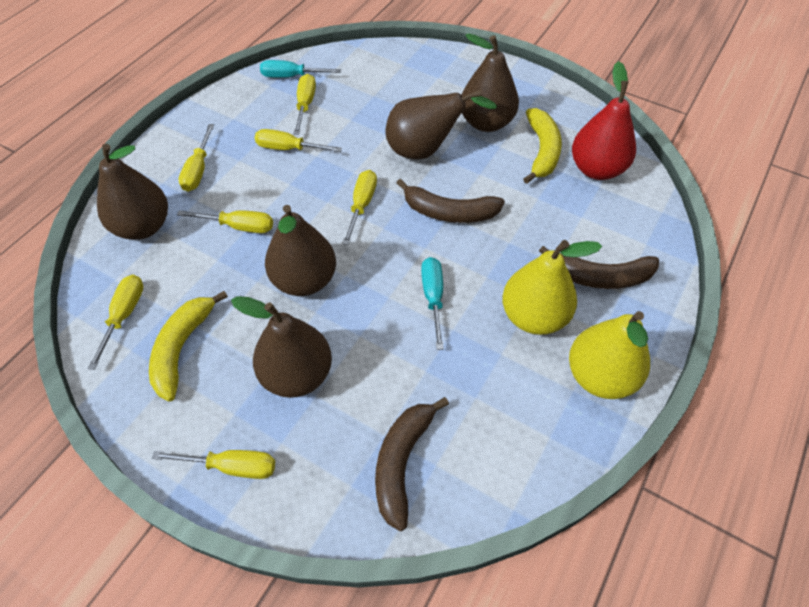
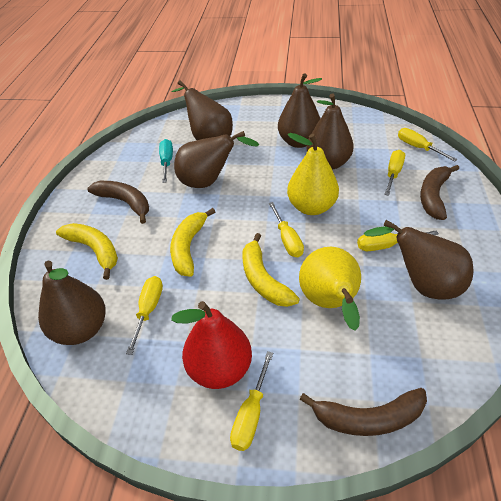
brown pear: 5 -> 6
turquoise screwdriver: 2 -> 1
yellow banana: 2 -> 3
yellow screwdriver: 7 -> 6

